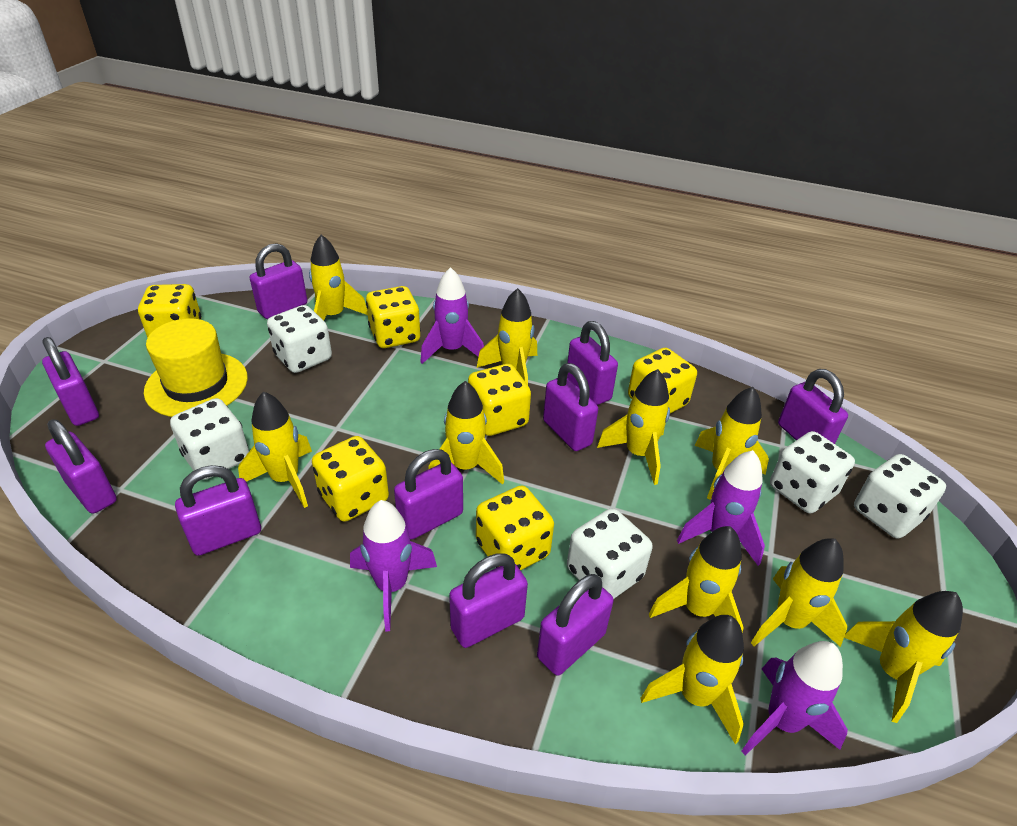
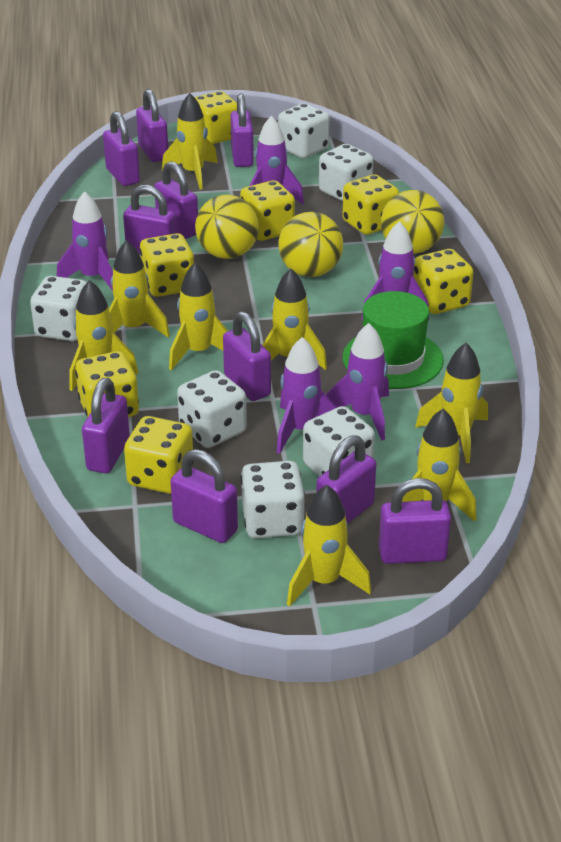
green hat: 0 -> 1
purple rocket: 4 -> 5
white dice: 5 -> 6
yellow ball: 0 -> 3
yellow dice: 6 -> 7
yellow hat: 1 -> 0
yellow rocket: 10 -> 8

